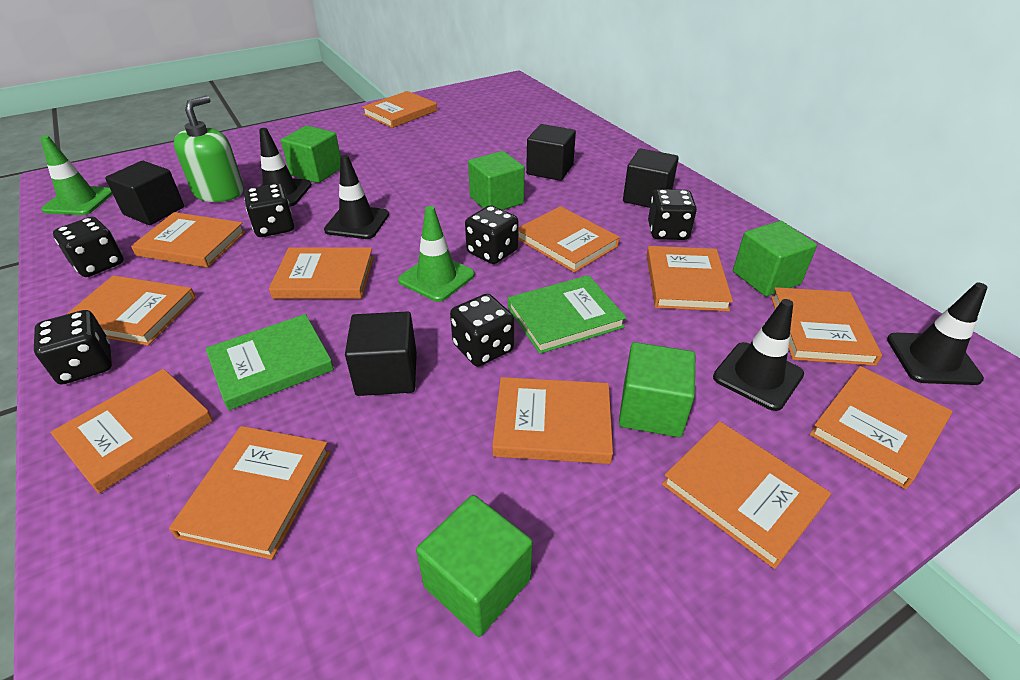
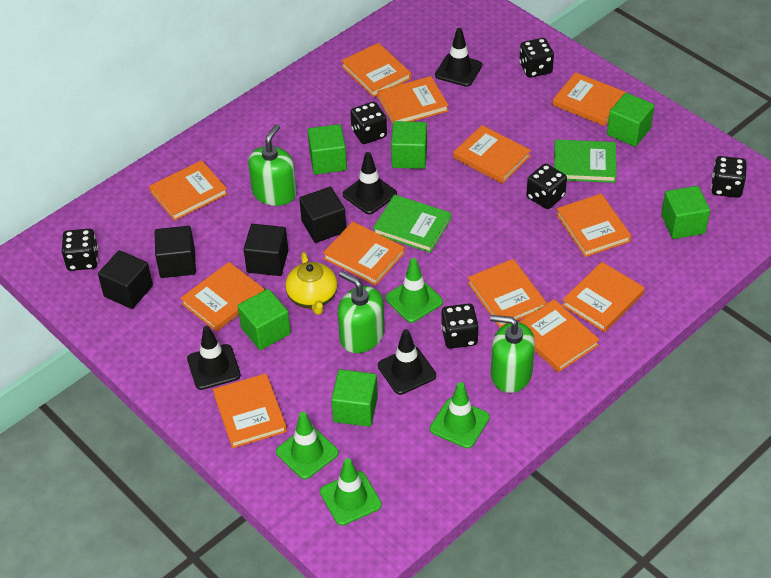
green cube: 5 -> 6
green soap dispenser: 1 -> 3
green traffic cone: 2 -> 4
yellow teapot: 0 -> 1

